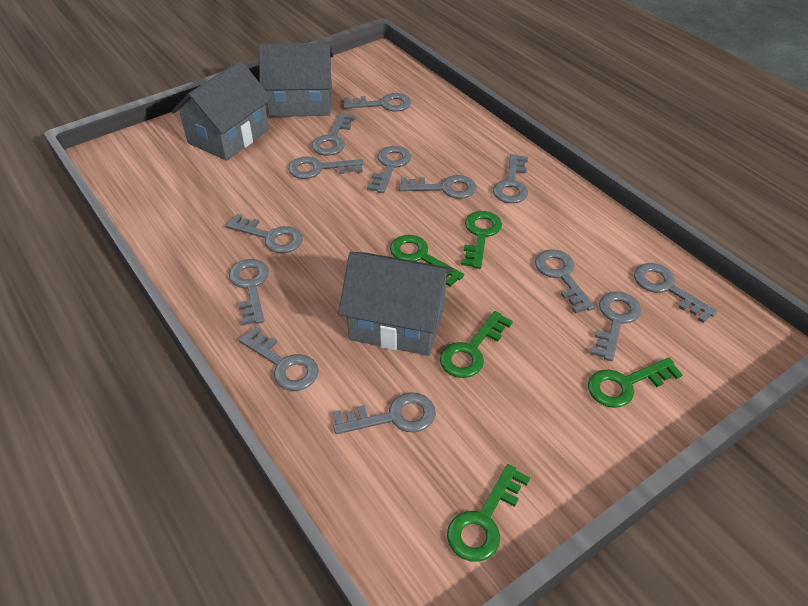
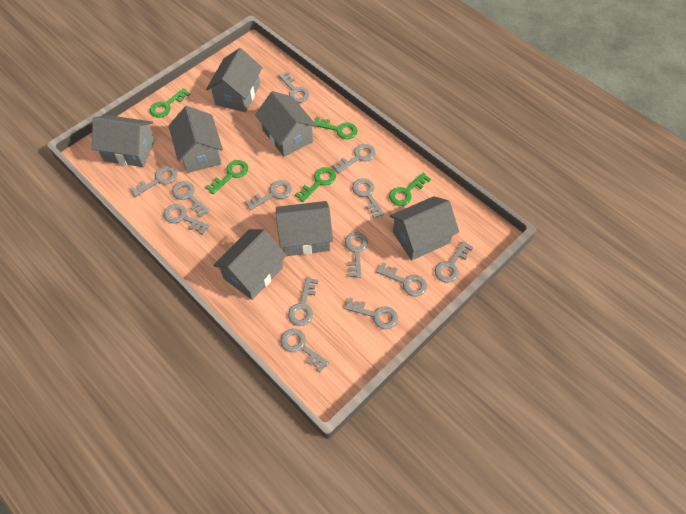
grey house: 3 -> 7

